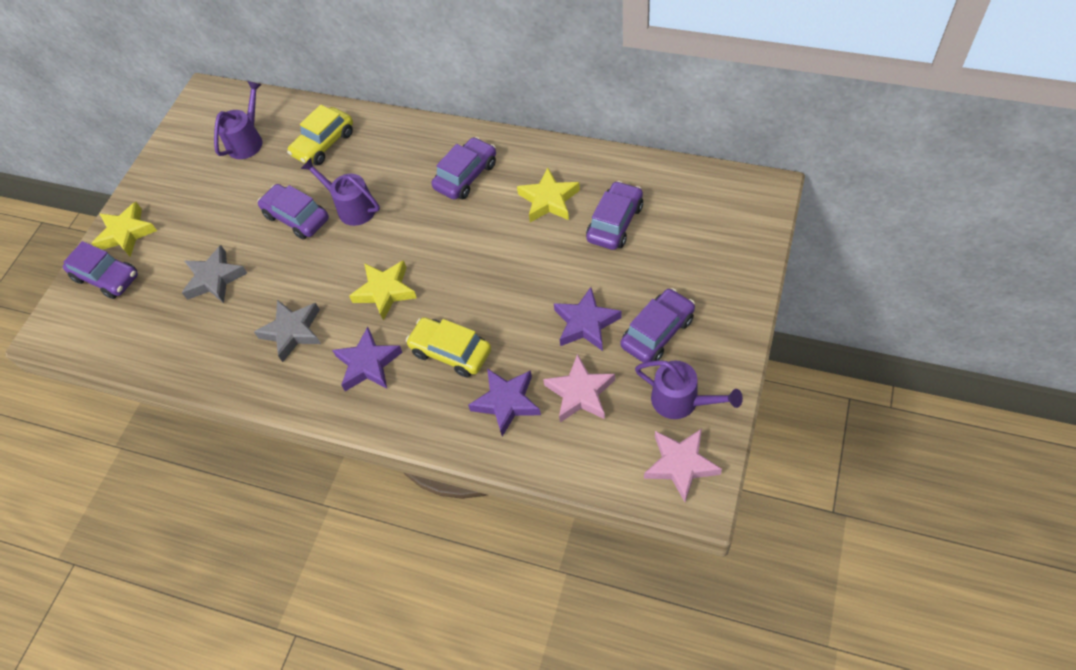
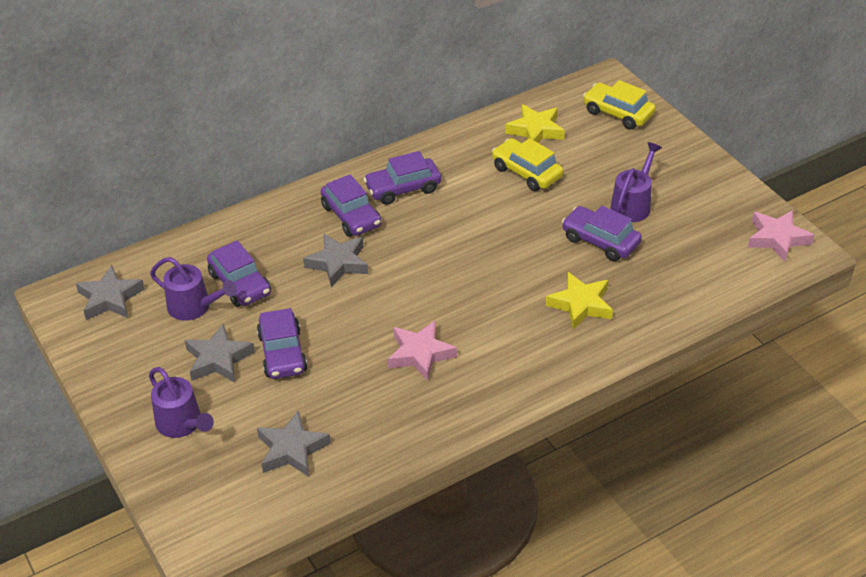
grey star: 2 -> 4
purple star: 3 -> 0
yellow star: 3 -> 2

